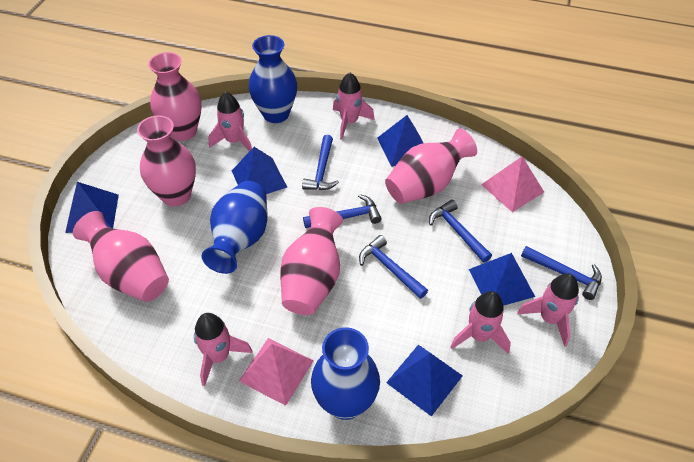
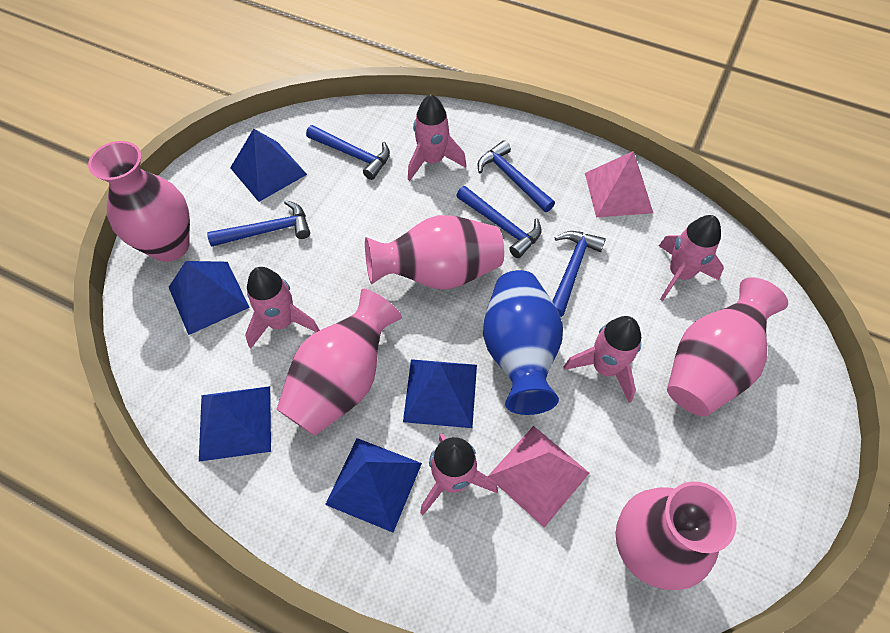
blue vase: 3 -> 1

